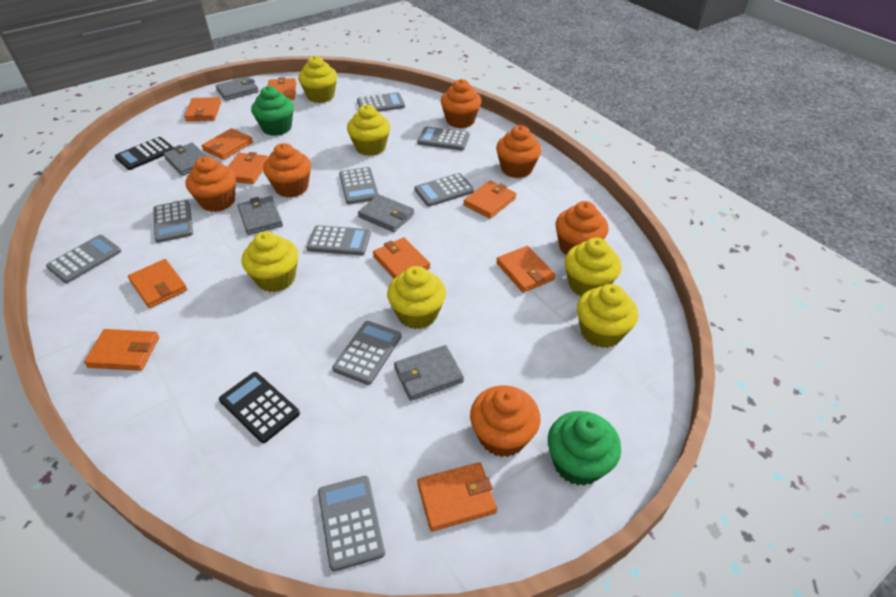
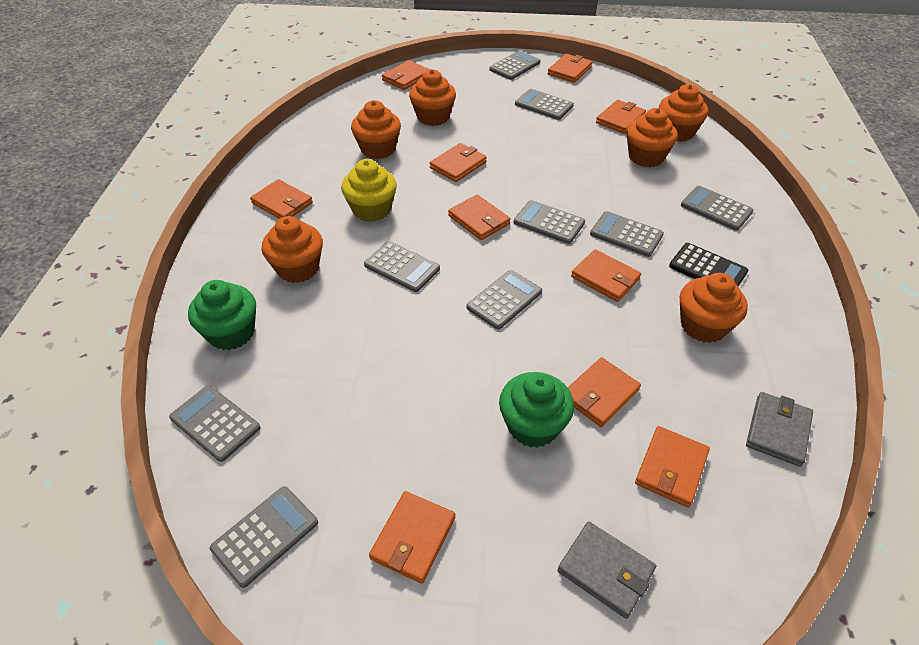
black calculator: 2 -> 1
grey wallet: 5 -> 2
yellow cupcake: 6 -> 1

